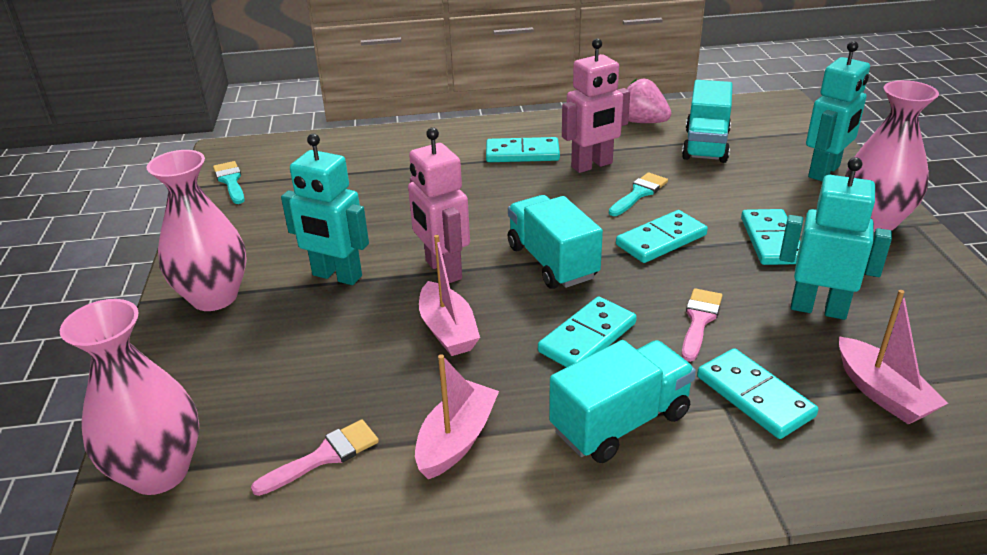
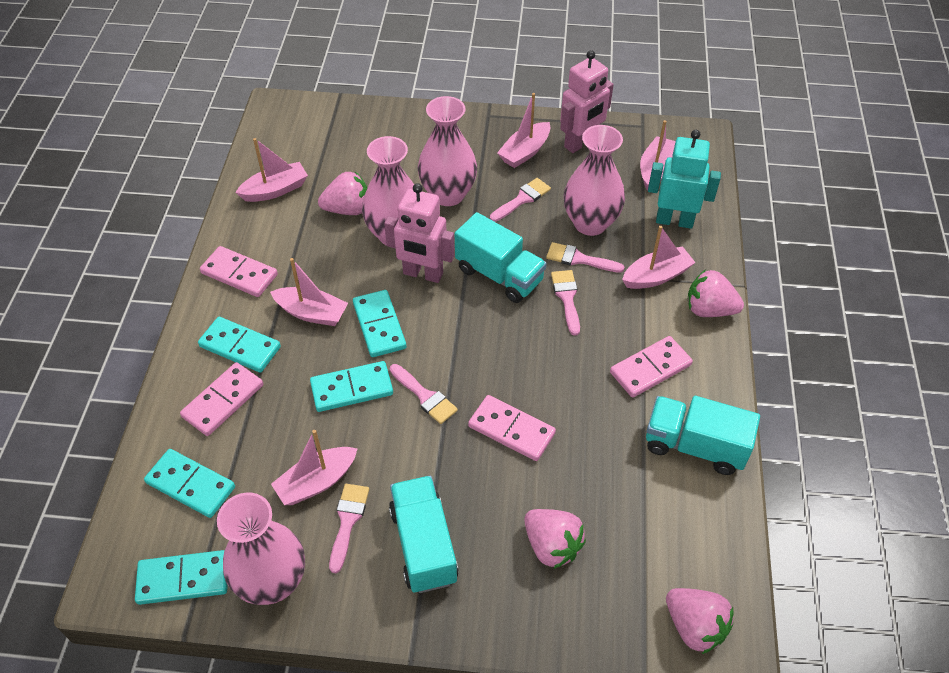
pink boat: 3 -> 6
pink brush: 2 -> 5
pink domino: 0 -> 4
pink strawberry: 1 -> 4
pink vase: 3 -> 4
turquoise brush: 2 -> 0
turquoise robot: 3 -> 1

